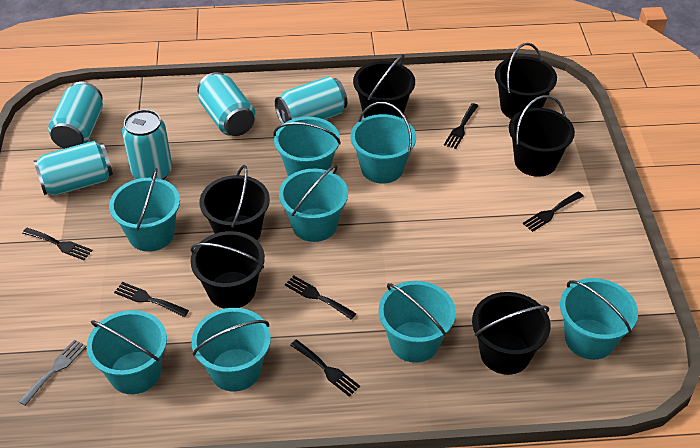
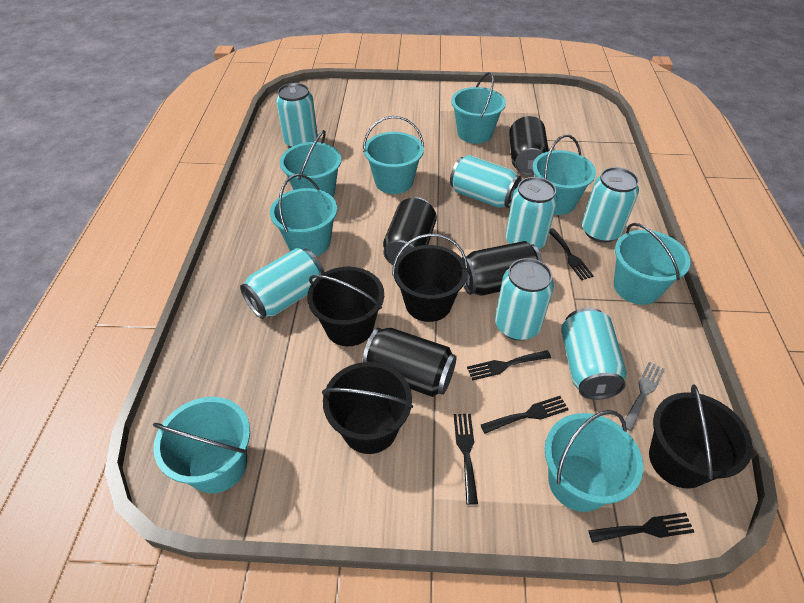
black bucket: 6 -> 4
black can: 0 -> 4
black fork: 6 -> 5
turquoise can: 5 -> 7

